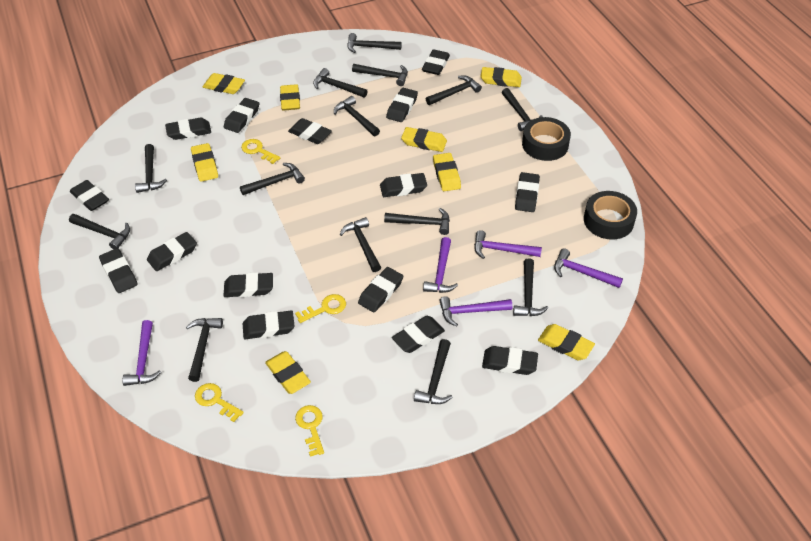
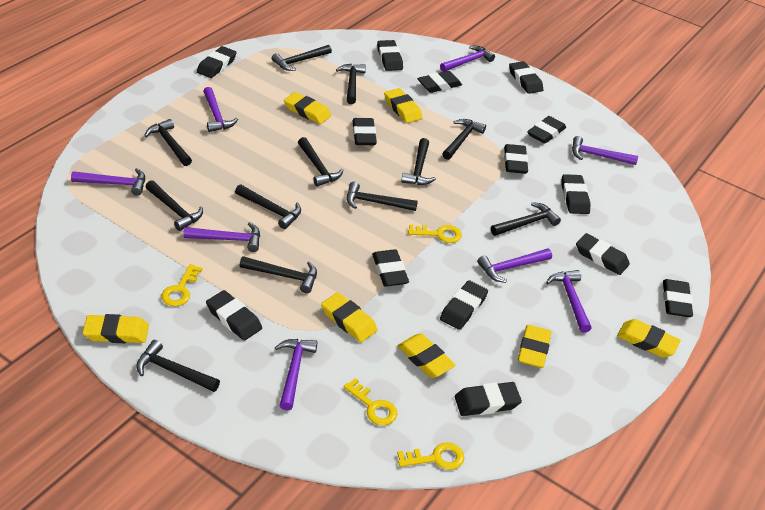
black eraser: 15 -> 14
black hammer: 14 -> 12
black tape: 2 -> 0
purple hammer: 5 -> 8
yellow eraser: 8 -> 7

